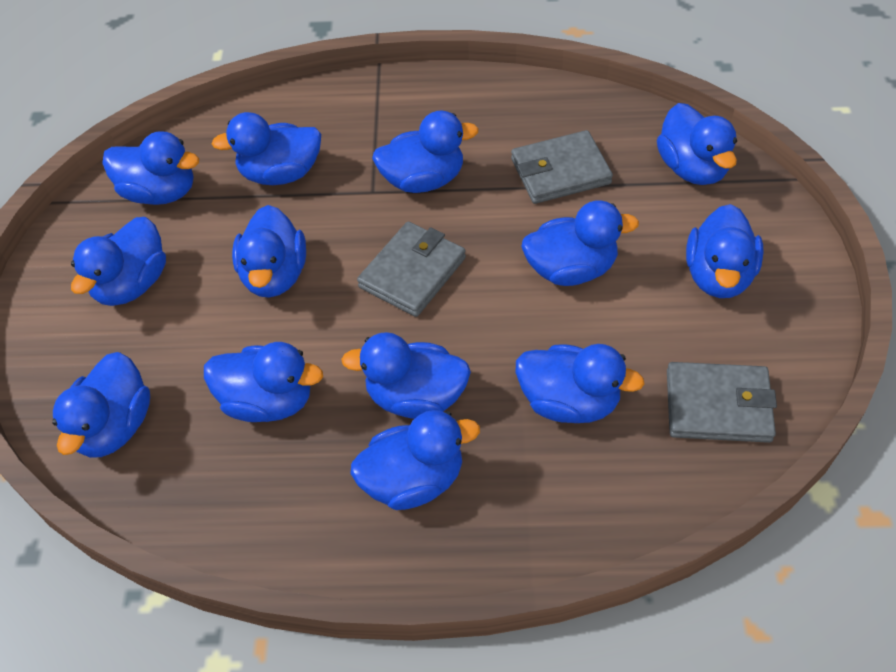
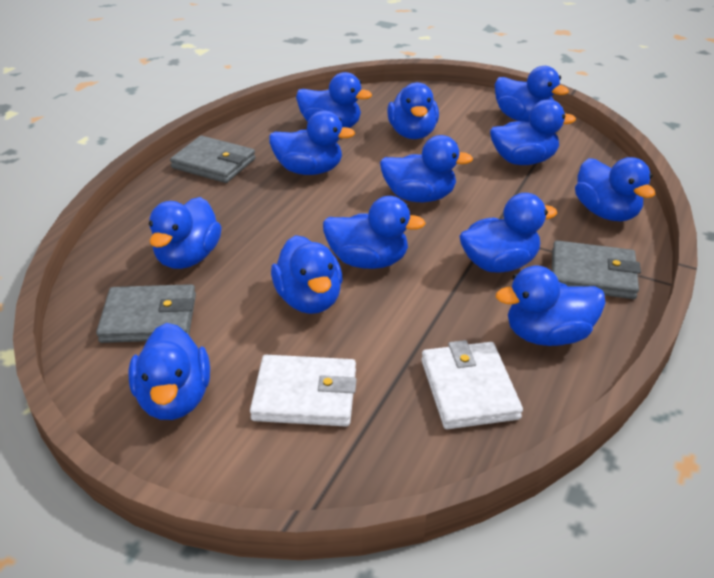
white wallet: 0 -> 2

